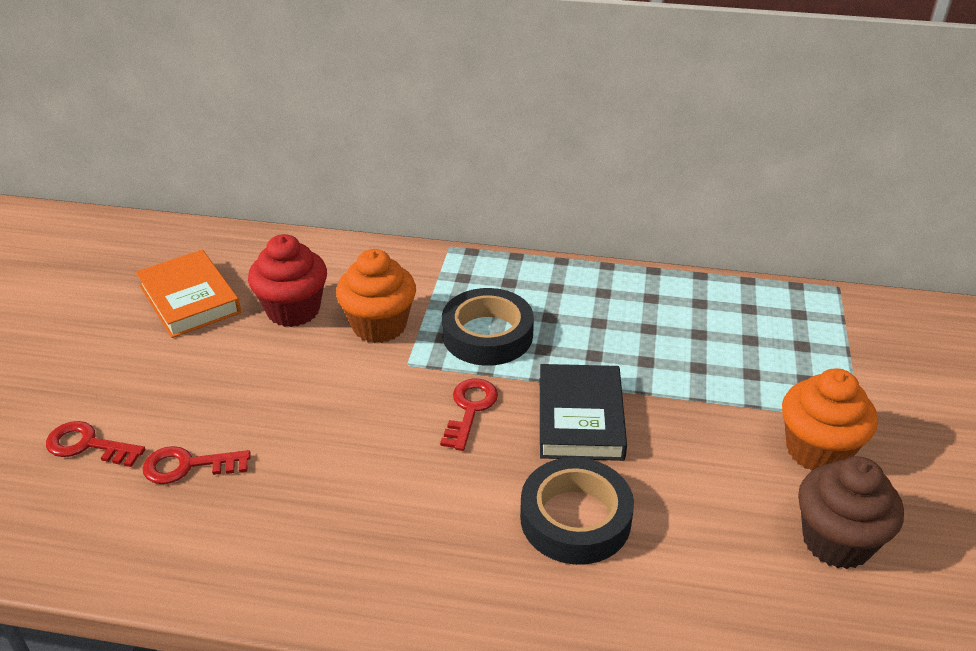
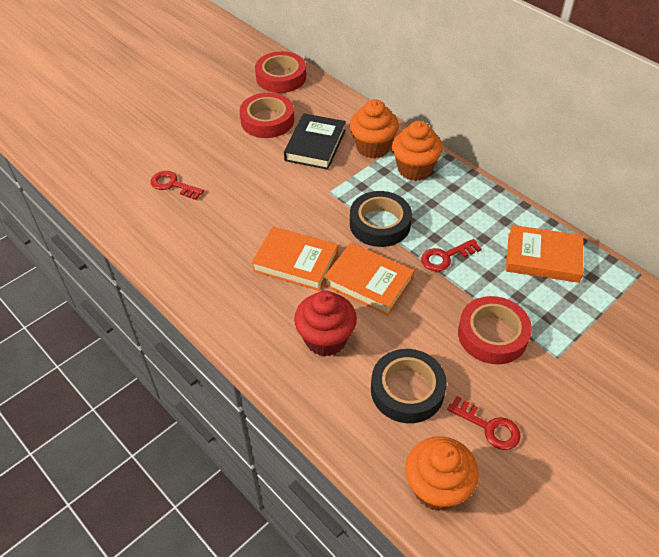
brown cupcake: 1 -> 0
orange book: 1 -> 3
orange cupcake: 2 -> 3
red tape: 0 -> 3

